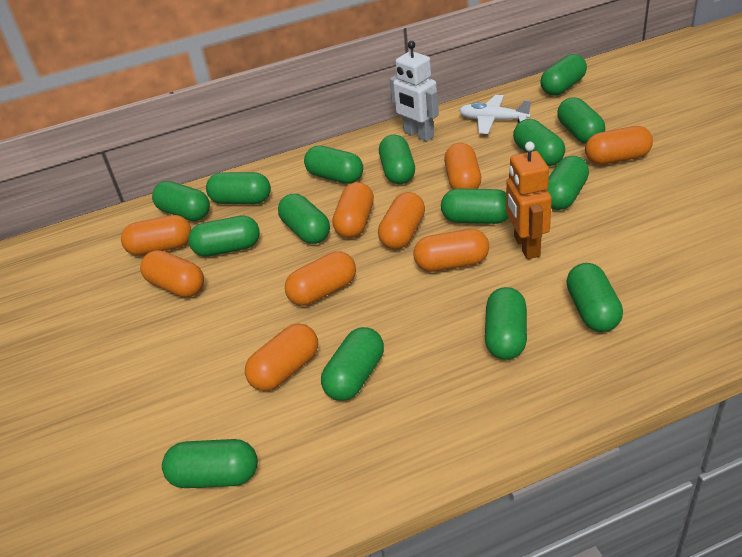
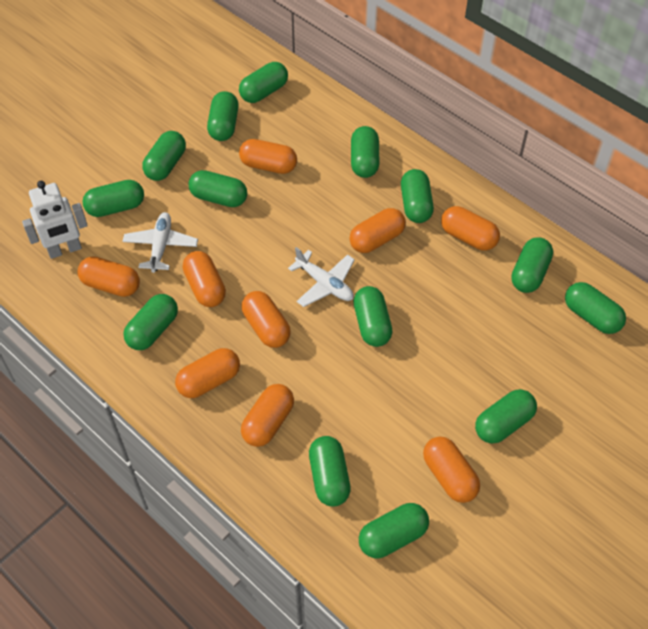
green capsule: 15 -> 14
orange robot: 1 -> 0
white plane: 1 -> 2

